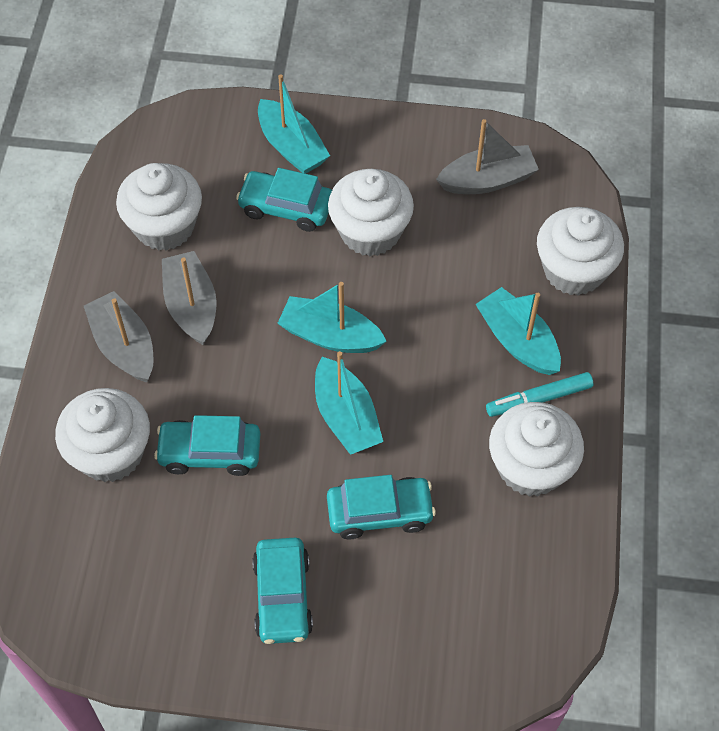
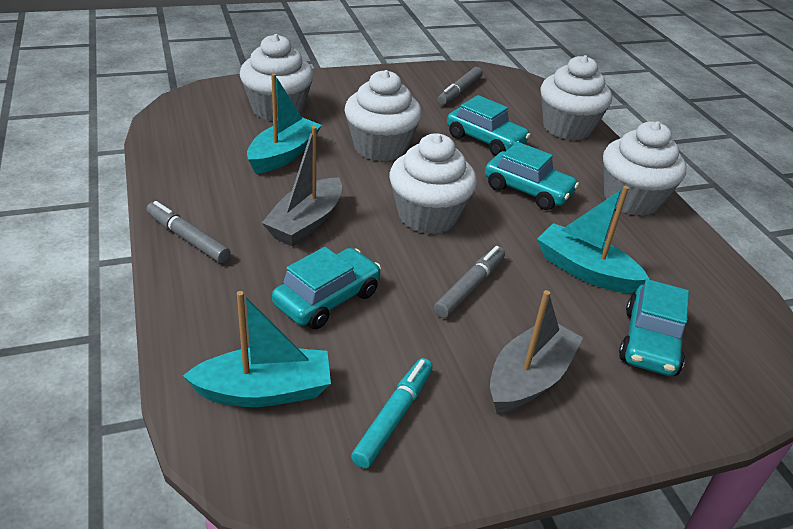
grey boat: 3 -> 2
grey marker: 0 -> 3
turquoise boat: 4 -> 3

